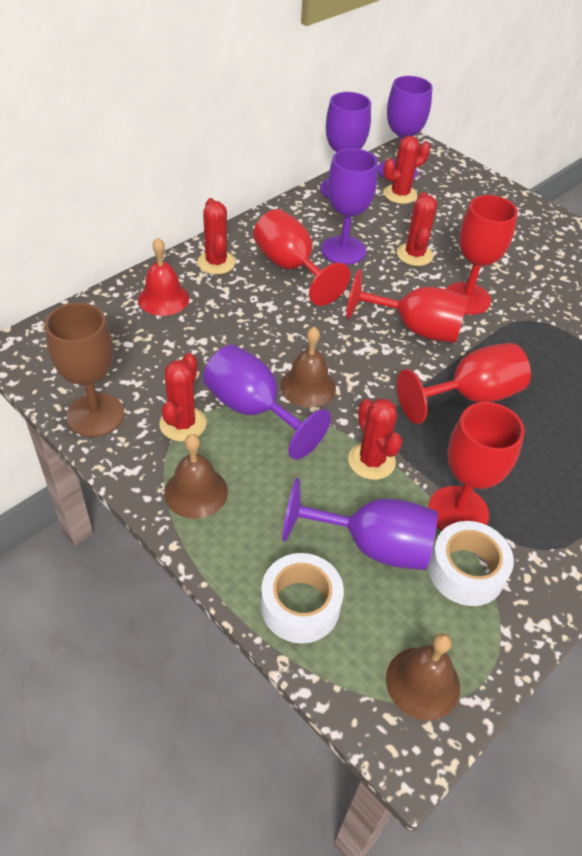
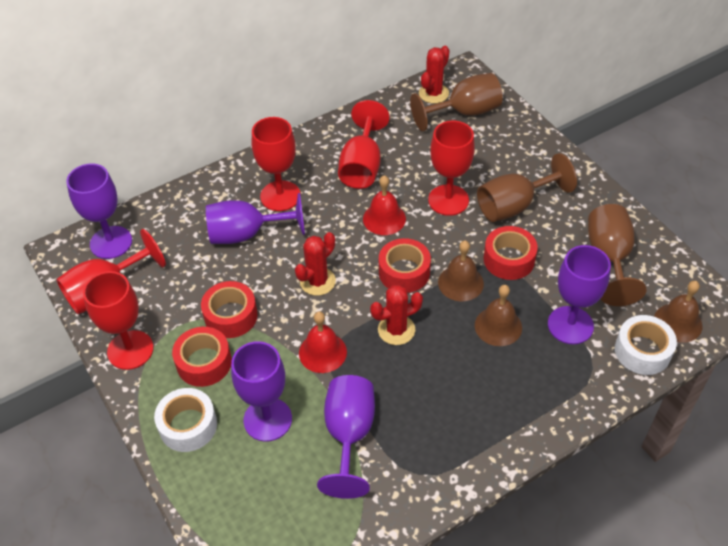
brown goblet: 1 -> 3
red bell: 1 -> 2
red cactus: 5 -> 3
red tape: 0 -> 4

